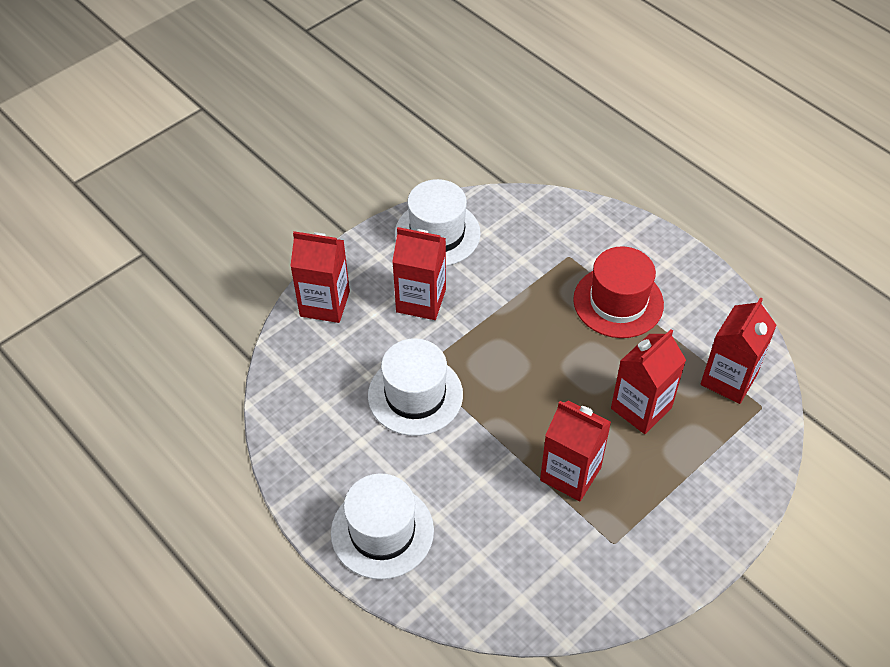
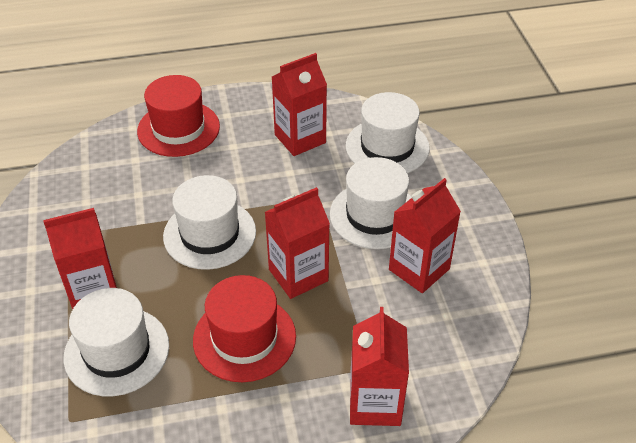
red hat: 1 -> 2
white hat: 3 -> 4

